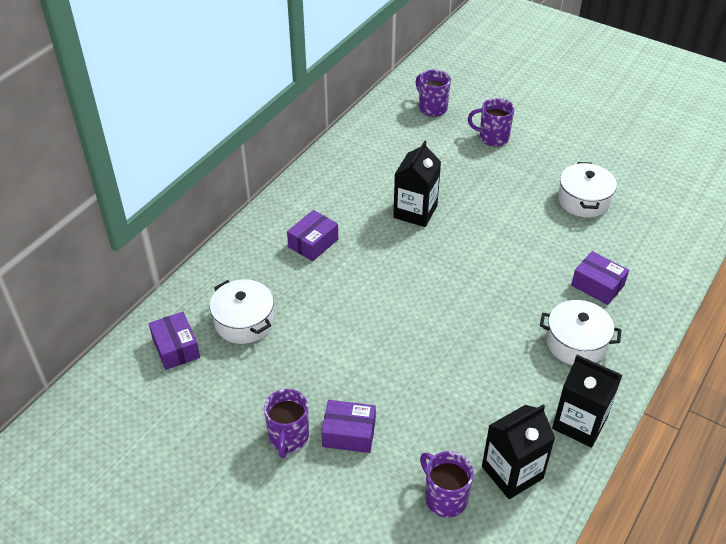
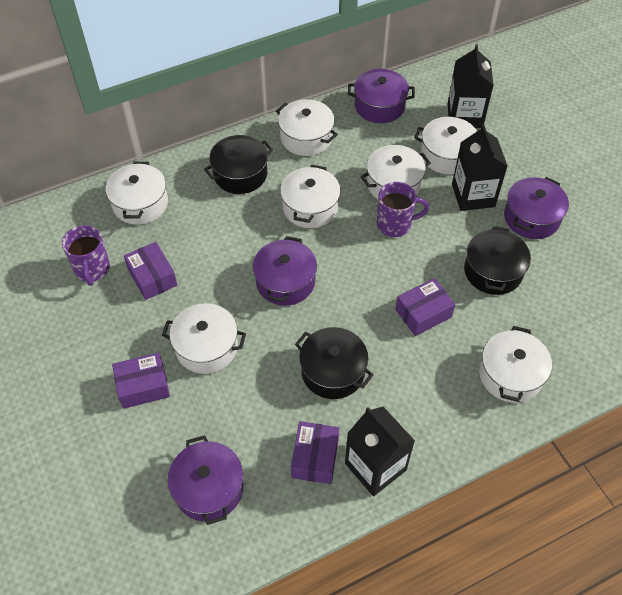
black pot: 0 -> 3
purple mug: 4 -> 2
purple pot: 0 -> 4
white pot: 3 -> 7

